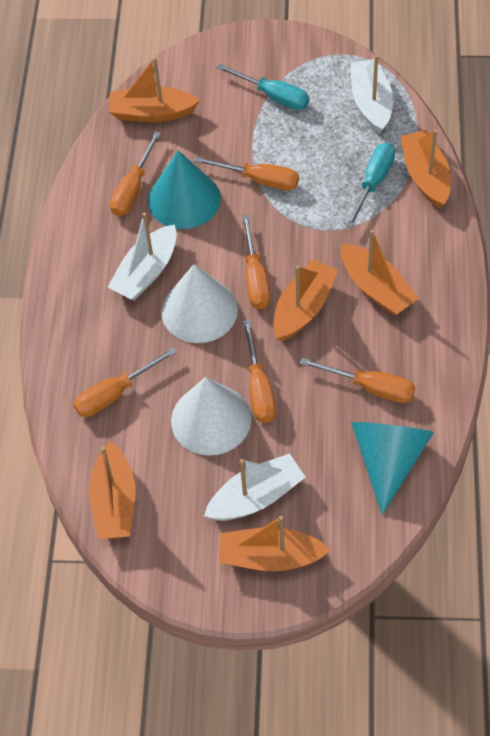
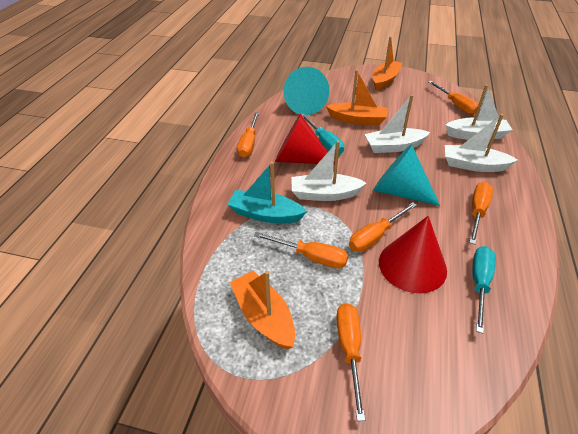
orange boat: 6 -> 3
red cone: 0 -> 2
turquoise boat: 0 -> 1
white boat: 3 -> 4
white cone: 2 -> 0

